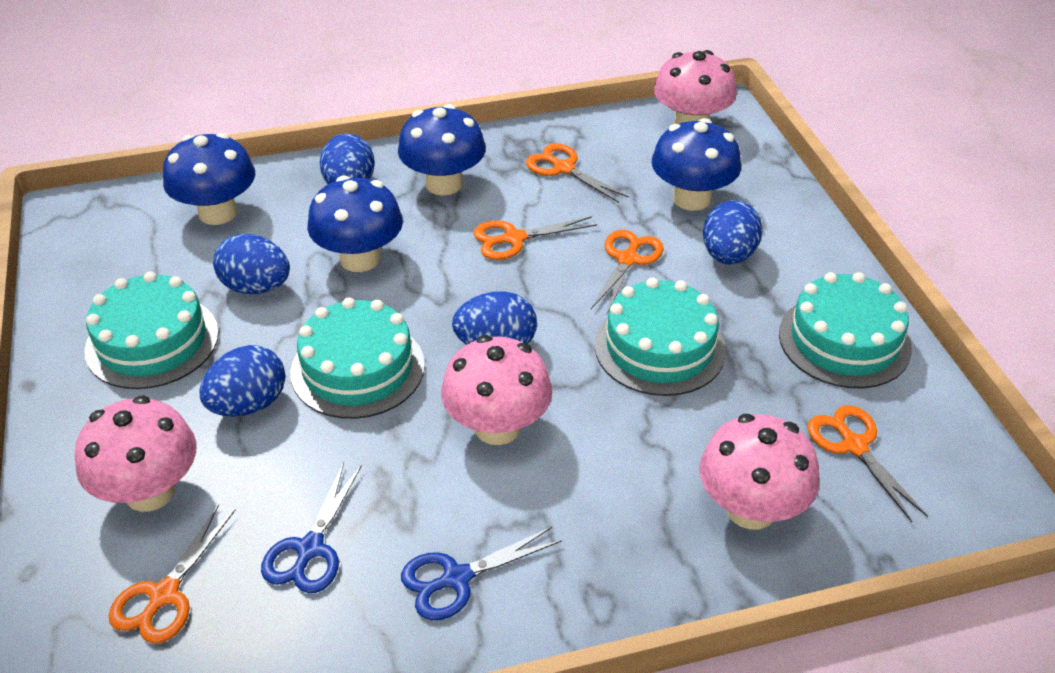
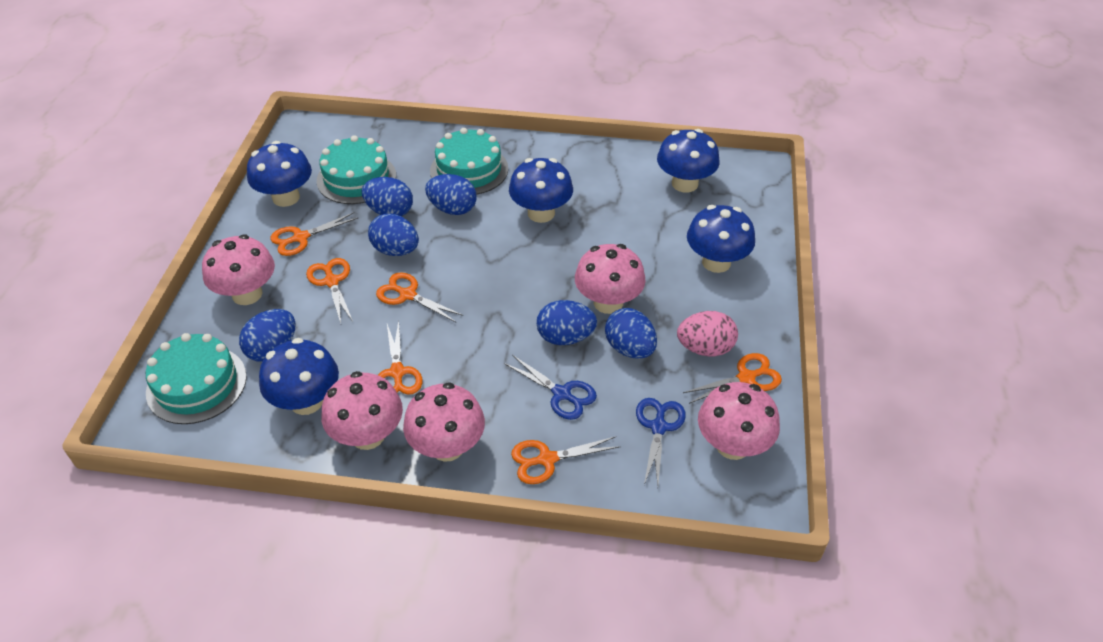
blue egg: 5 -> 6
blue mushroom: 4 -> 5
orange scissors: 5 -> 6
pink egg: 0 -> 1
pink mushroom: 4 -> 5
turquoise cake: 4 -> 3

